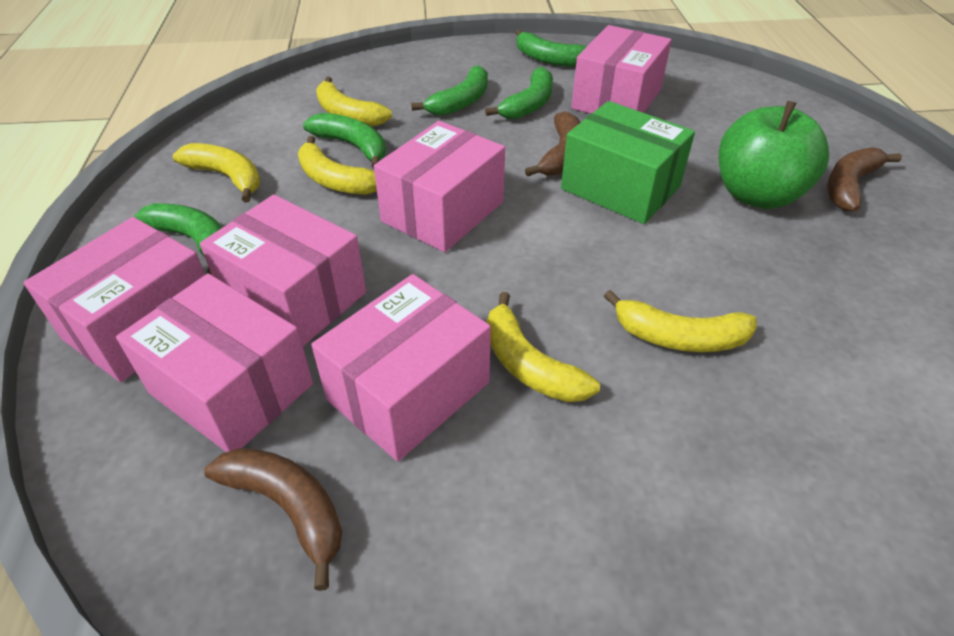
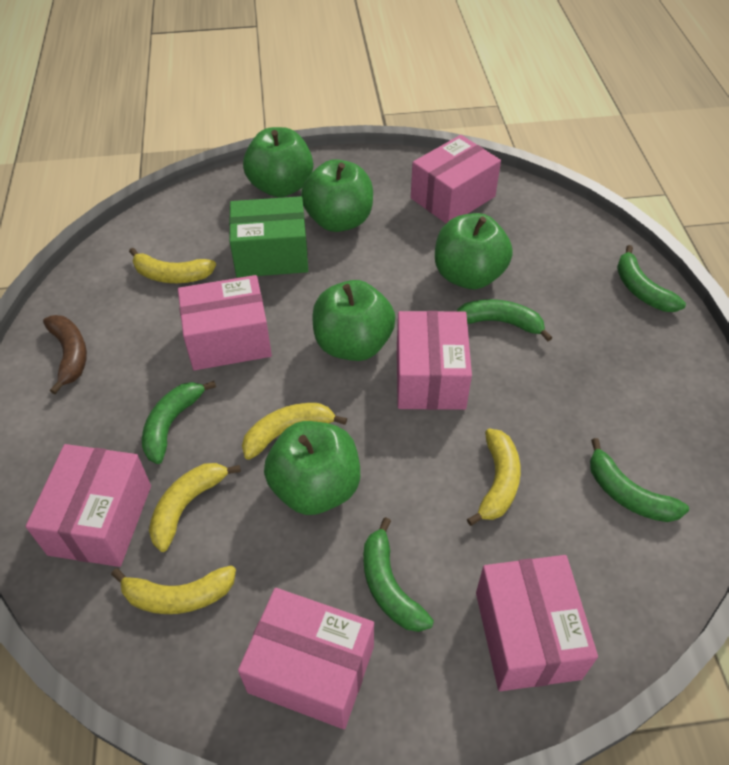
brown banana: 3 -> 1
green apple: 1 -> 5

